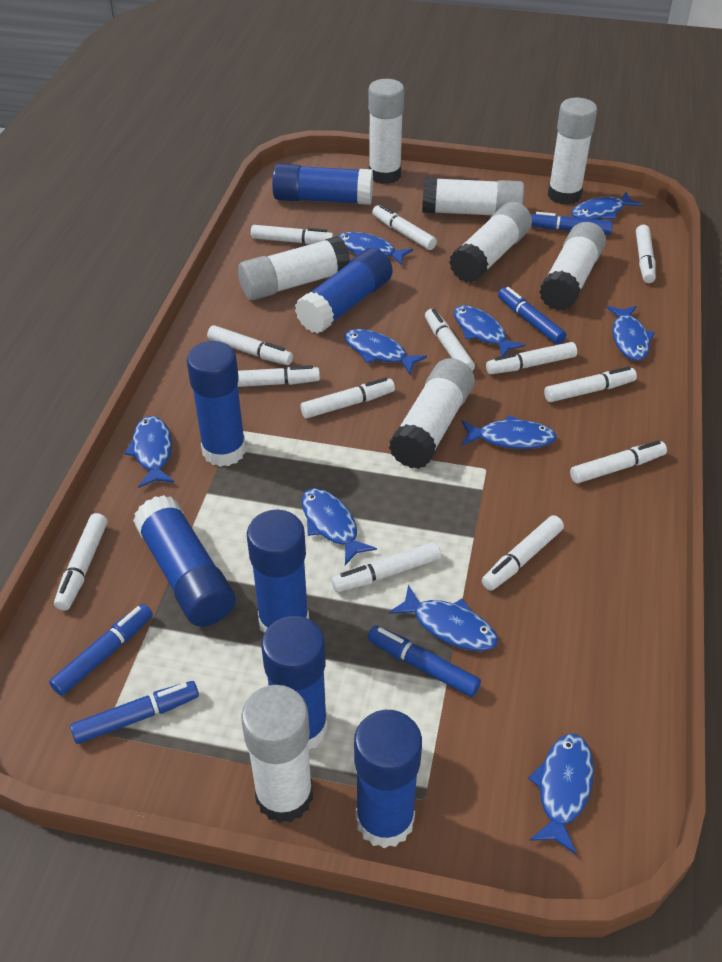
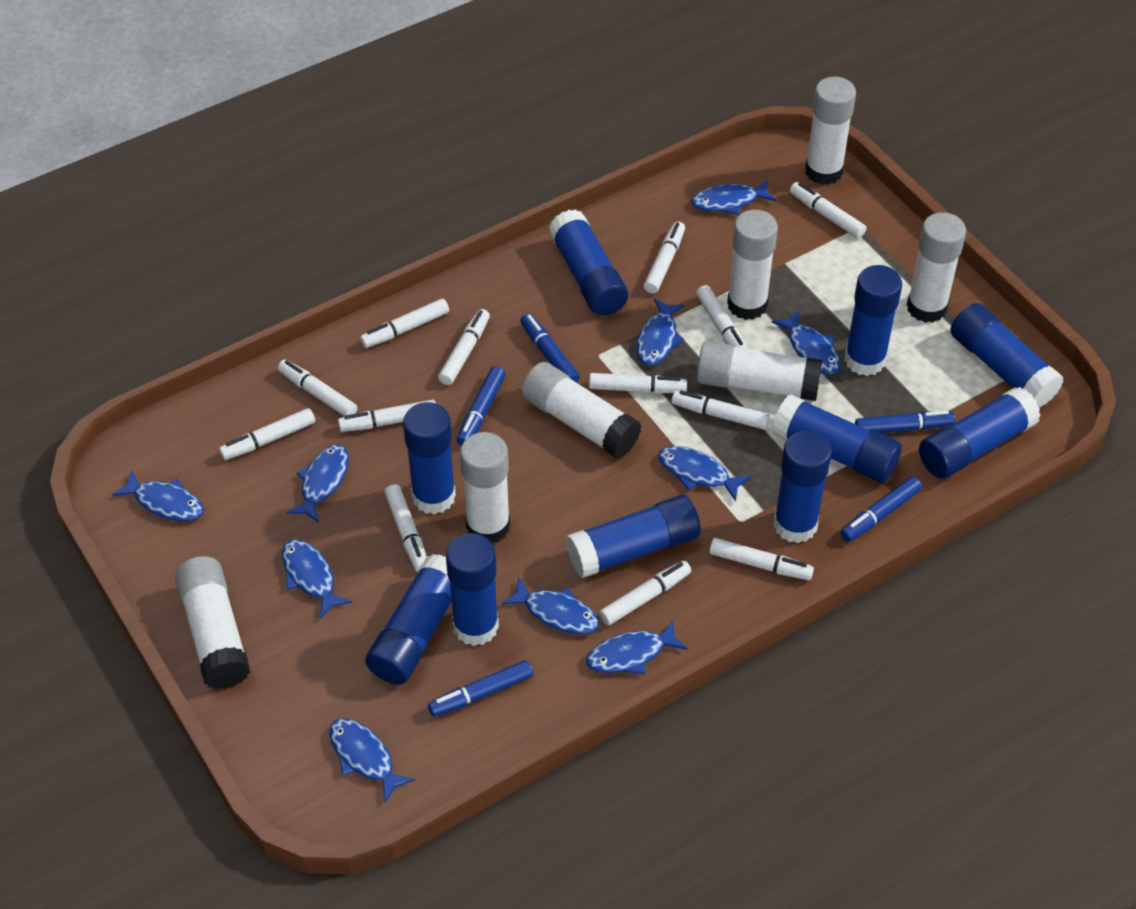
blue glue stick: 7 -> 10
white glue stick: 8 -> 7

